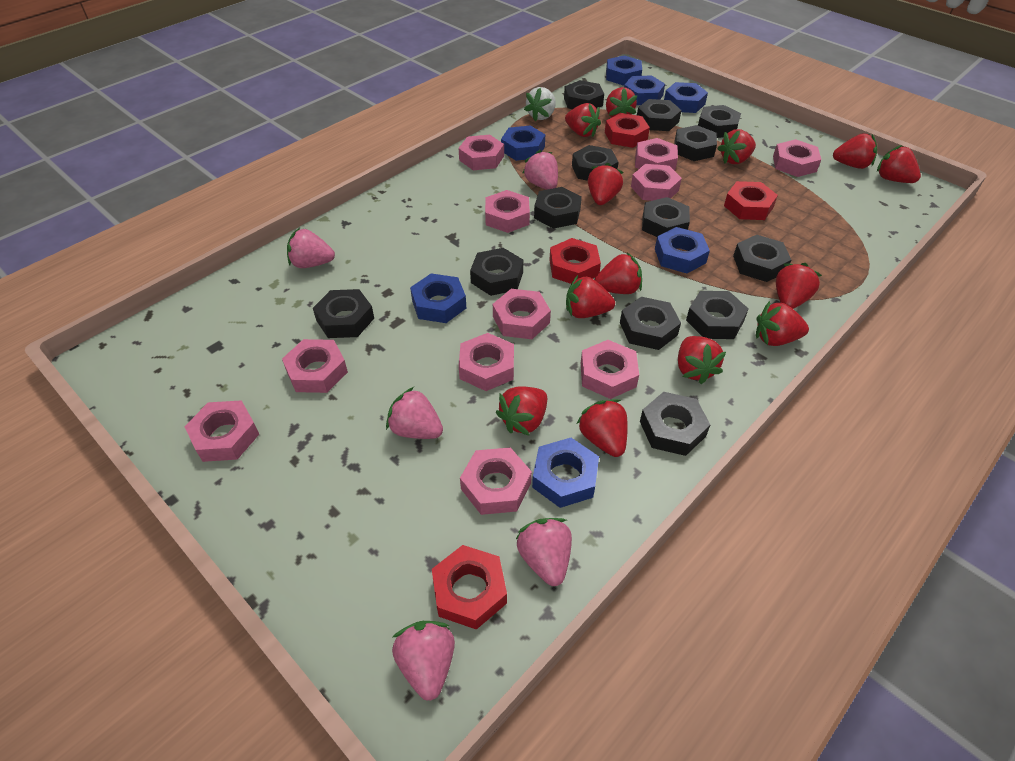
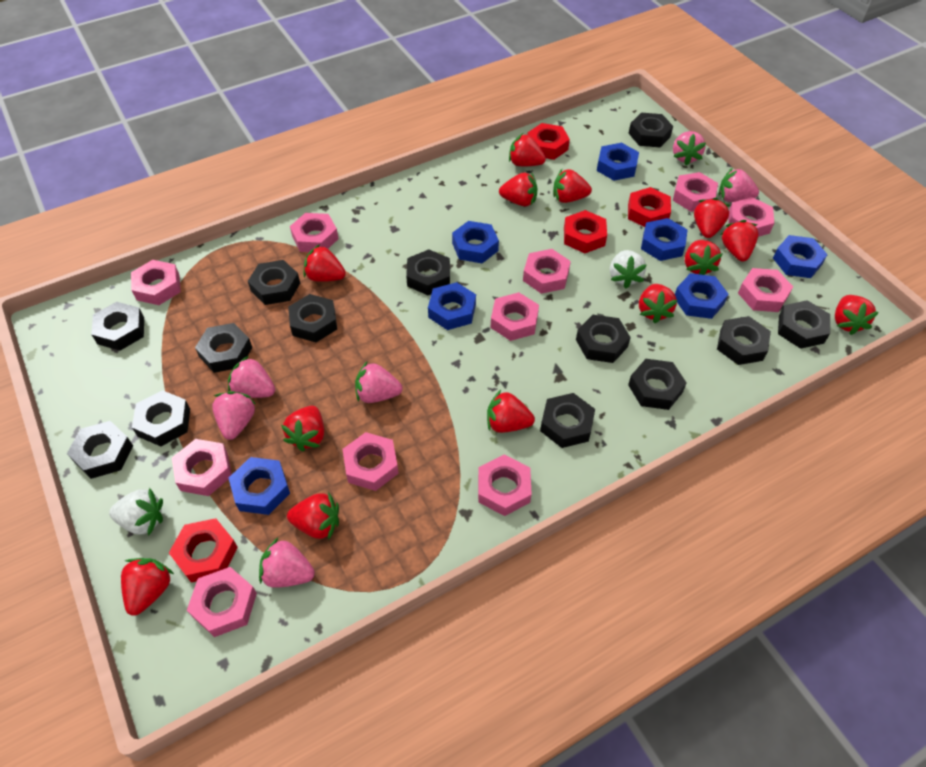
pink strawberry: 5 -> 6
white strawberry: 1 -> 2

